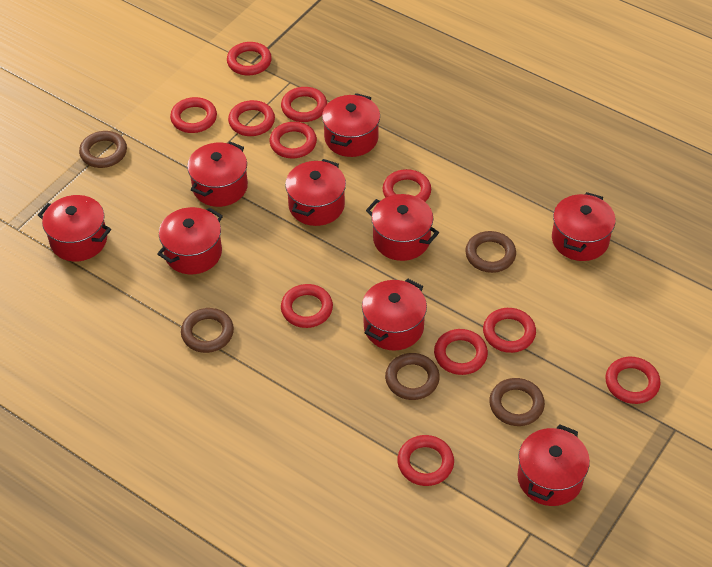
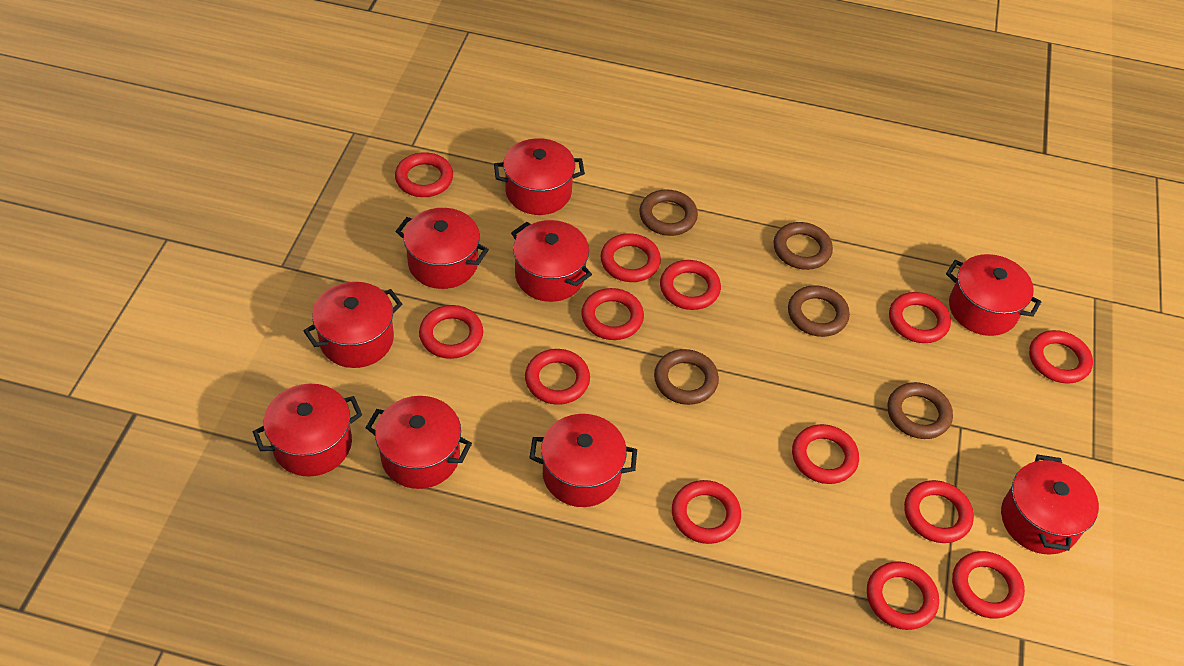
red ring: 11 -> 13

